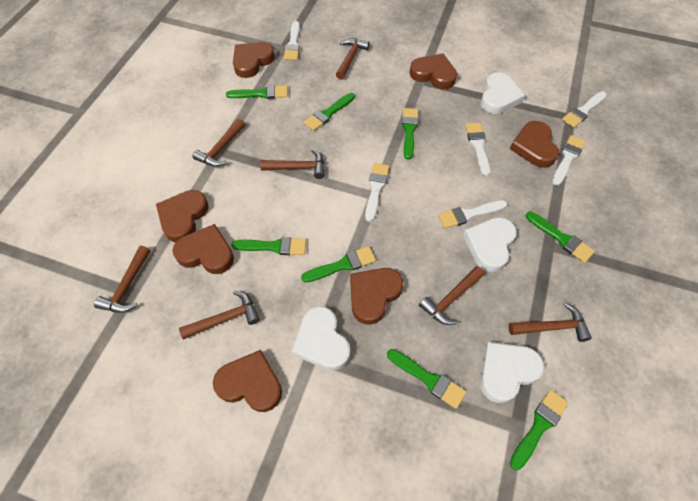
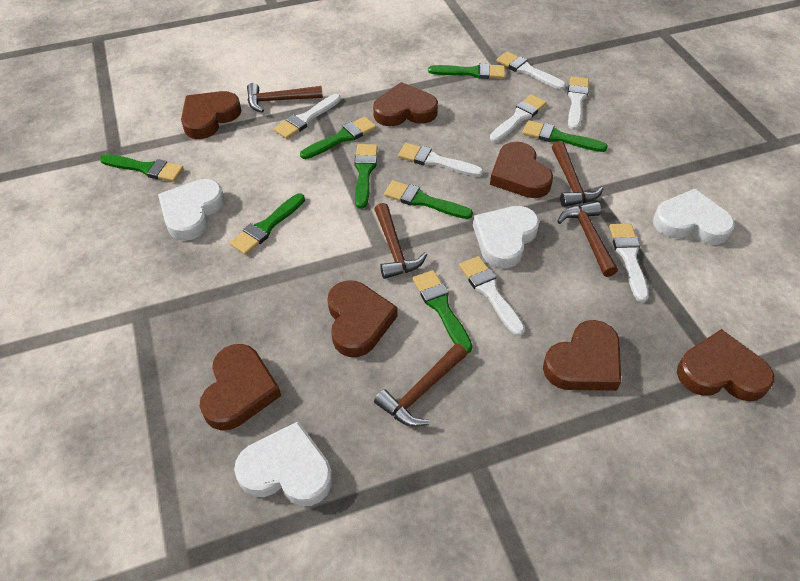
brown hammer: 7 -> 5
white brush: 6 -> 7

